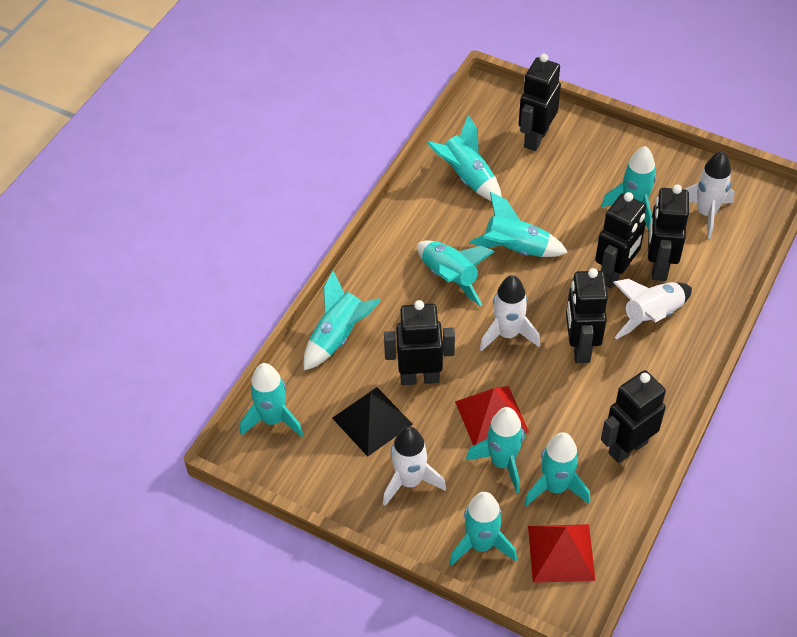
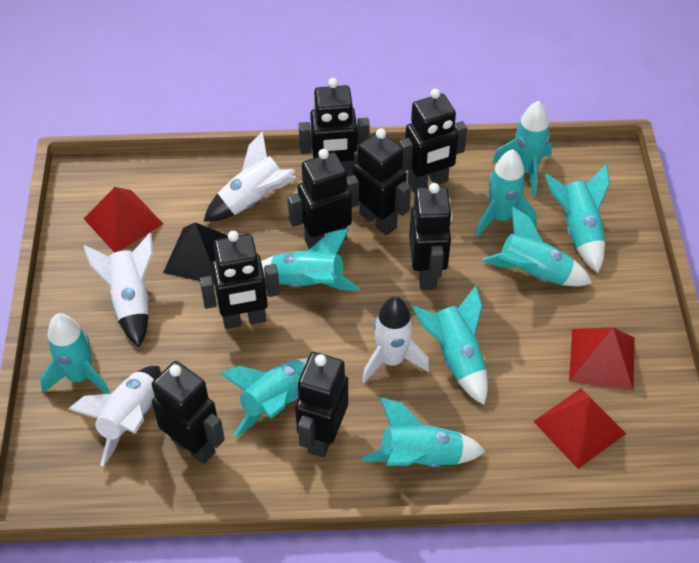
black robot: 6 -> 8
red pyramid: 2 -> 3

